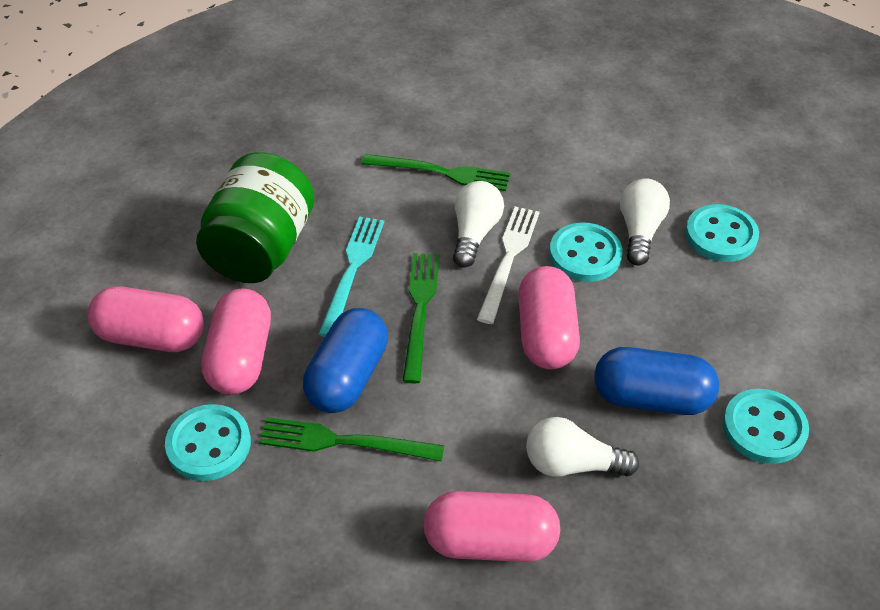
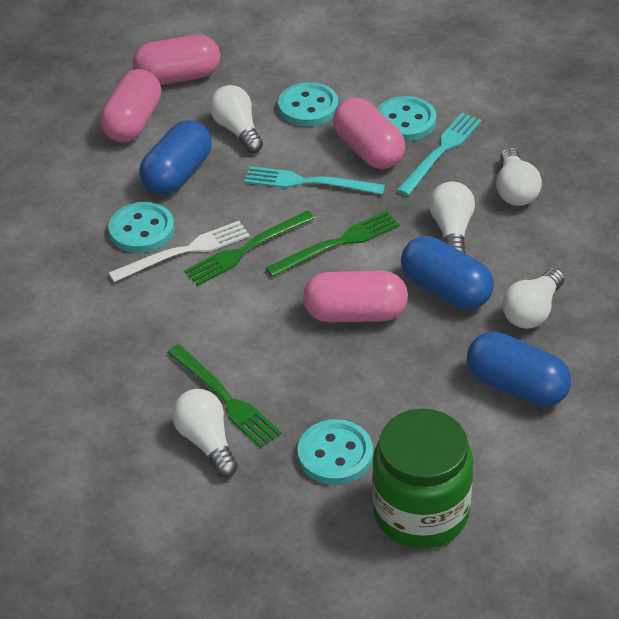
blue capsule: 2 -> 3
turquoise fork: 1 -> 2
white light bulb: 3 -> 5

